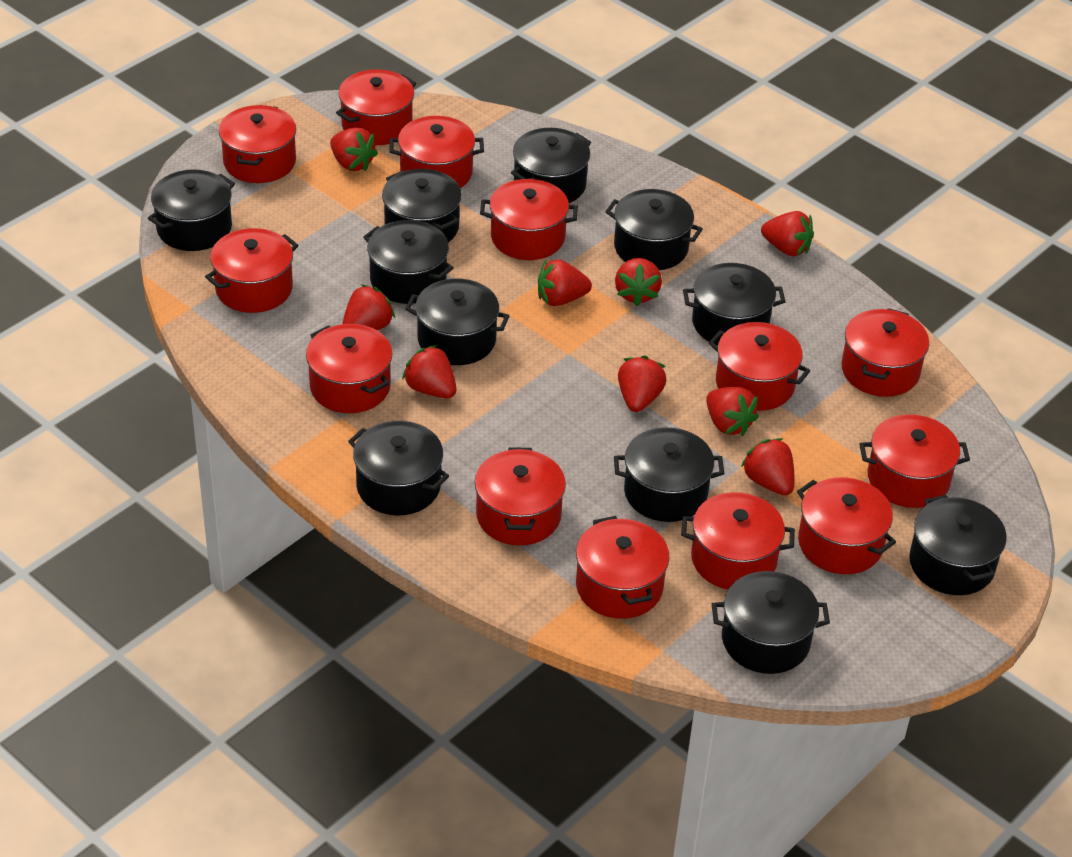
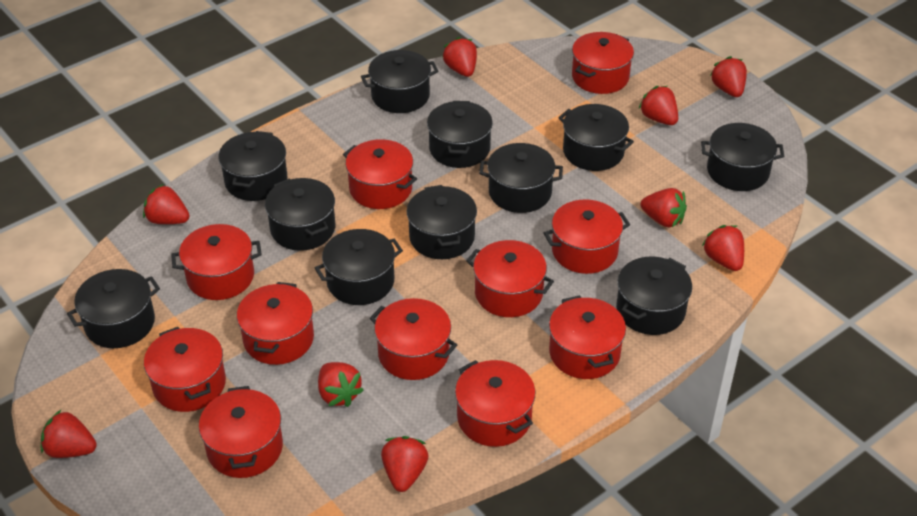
red pot: 13 -> 11

